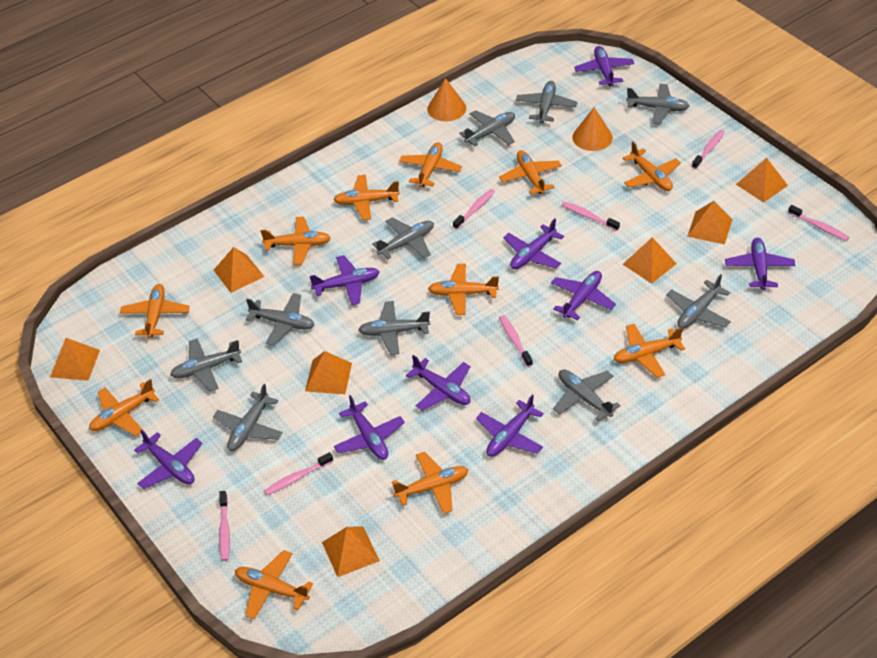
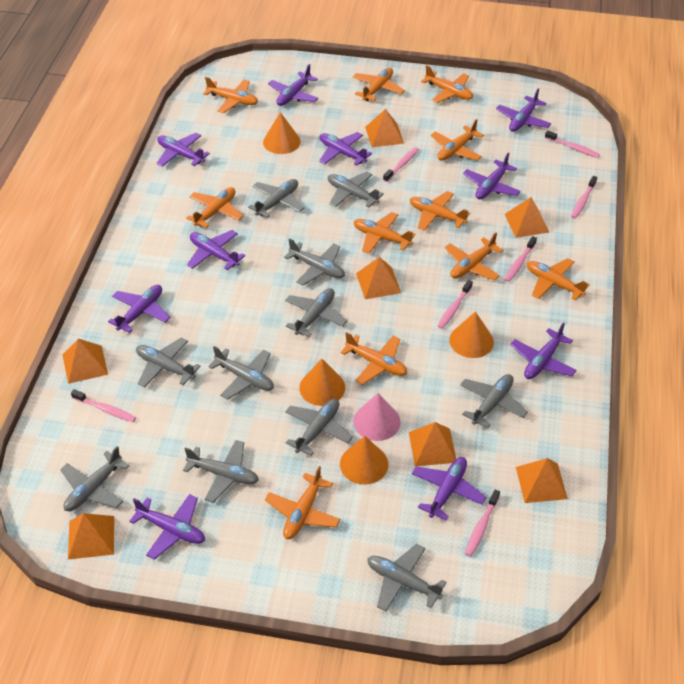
grey plane: 10 -> 11
orange cone: 2 -> 4
pink cone: 0 -> 1
purple plane: 9 -> 10

